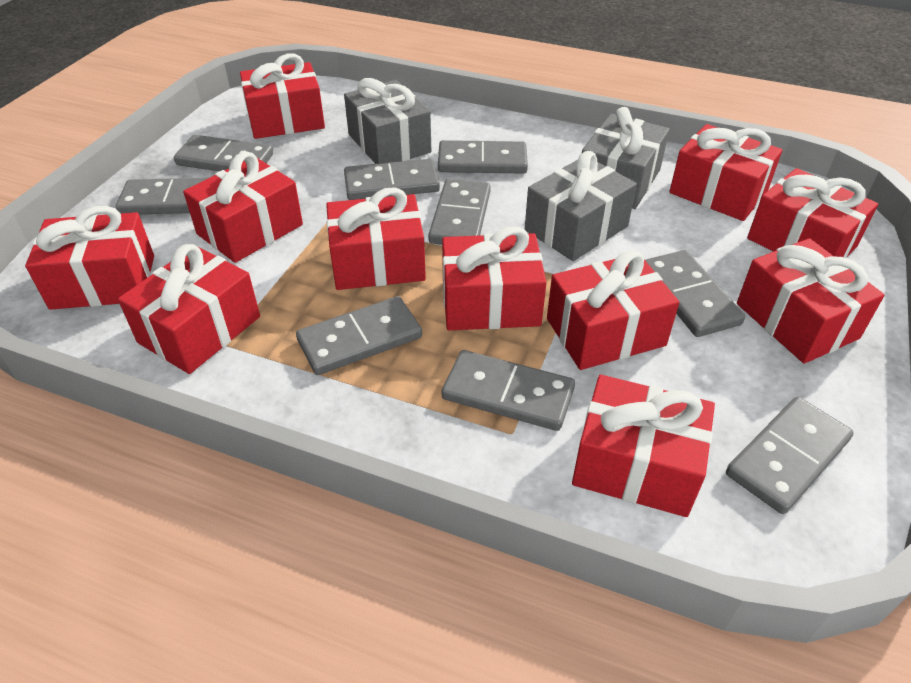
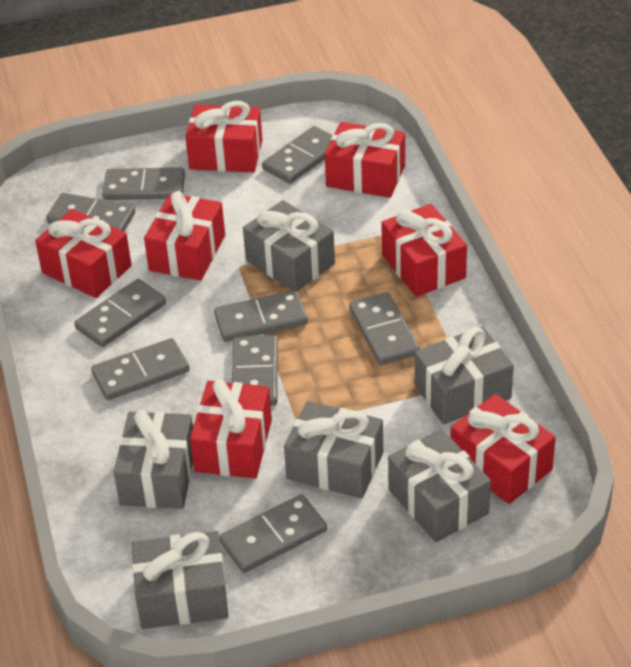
grey gift: 3 -> 6
red gift: 11 -> 7

